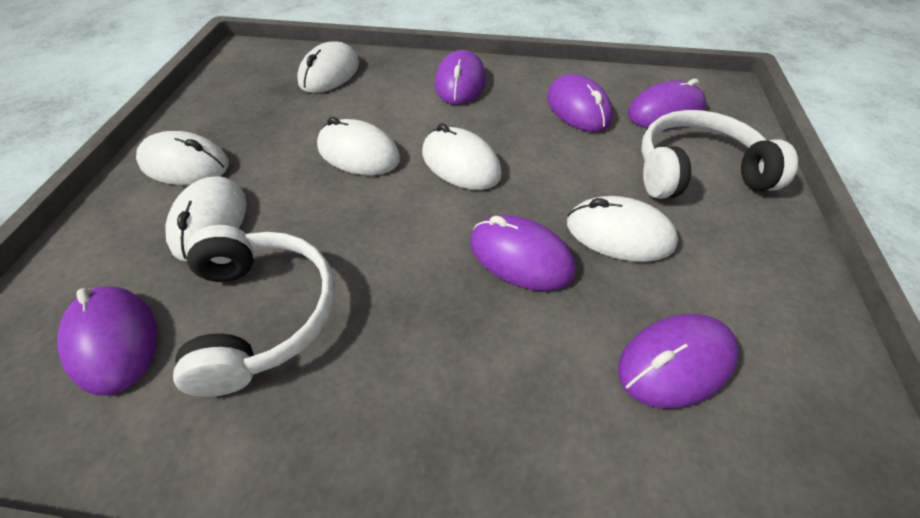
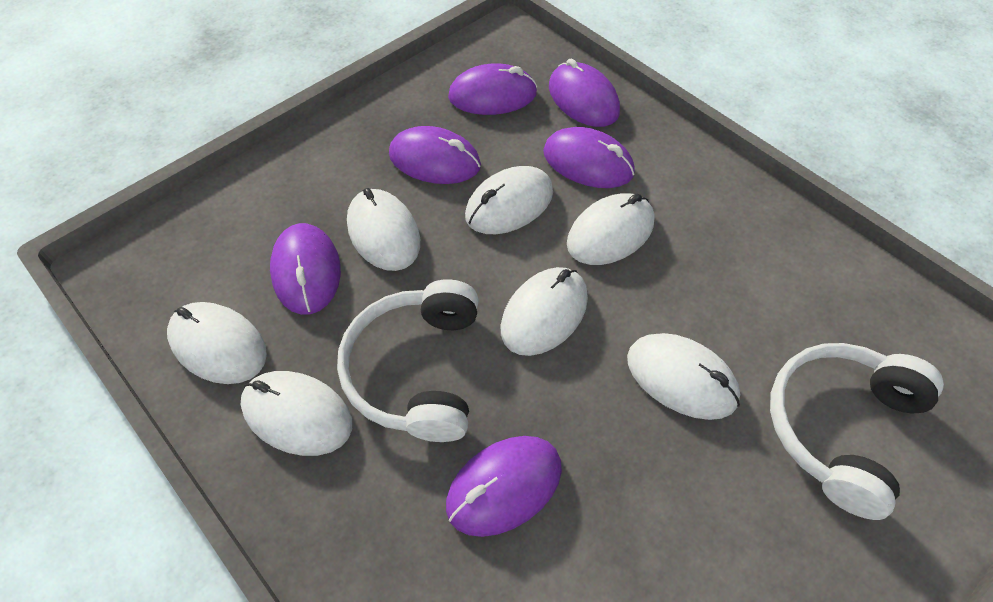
white mouse: 6 -> 7

